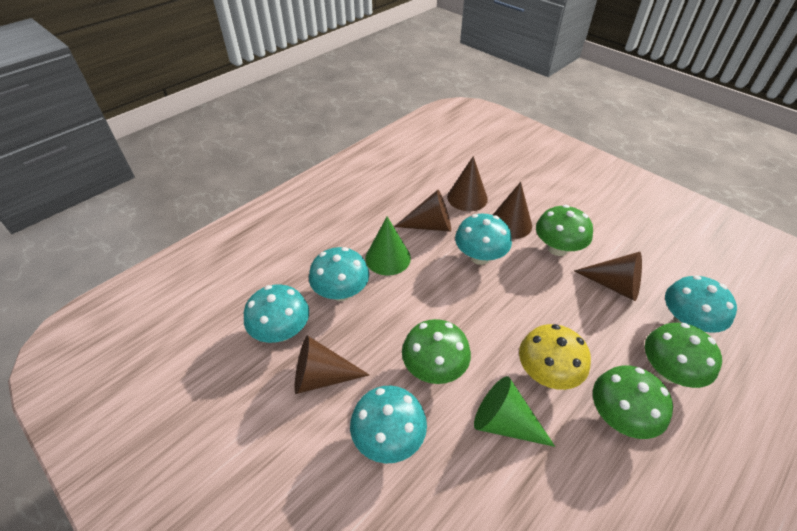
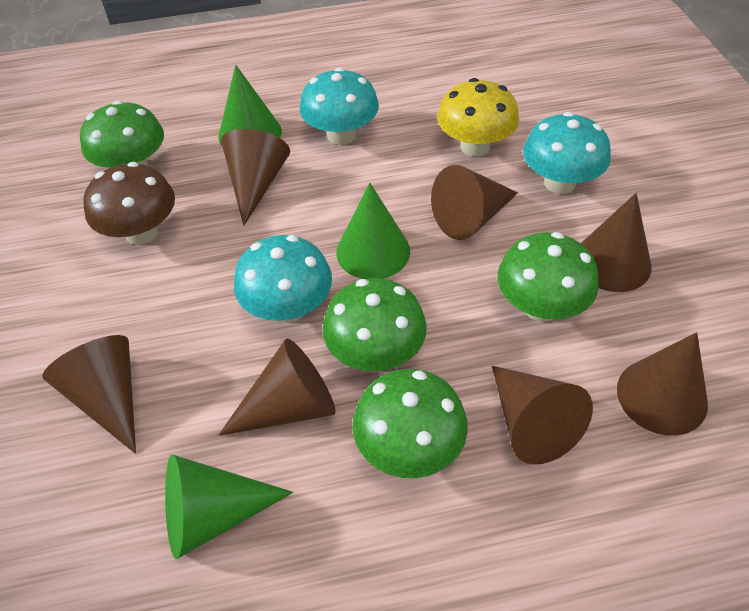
brown cone: 5 -> 7
brown mushroom: 0 -> 1
green cone: 2 -> 3
turquoise mushroom: 5 -> 3

